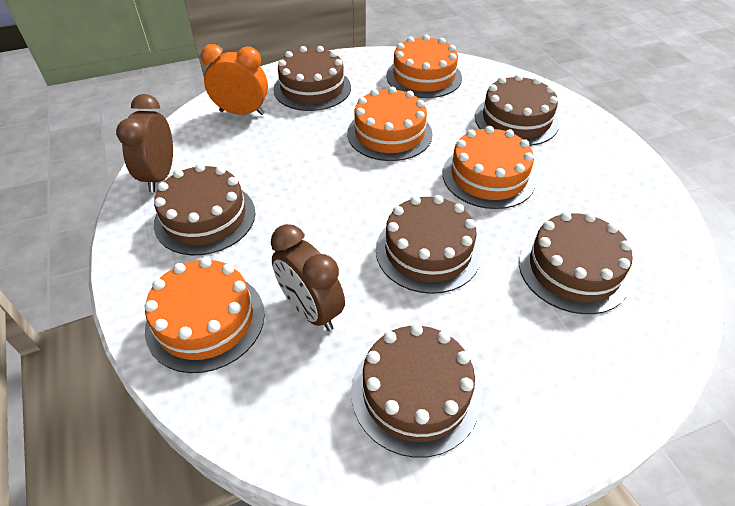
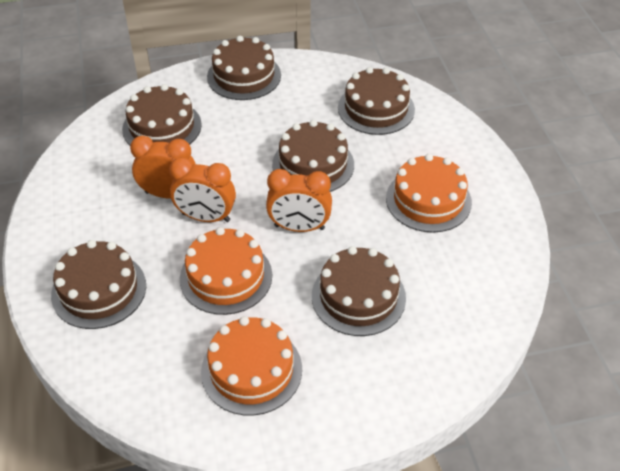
brown clock: 2 -> 0
orange cake: 4 -> 3
orange clock: 1 -> 3

